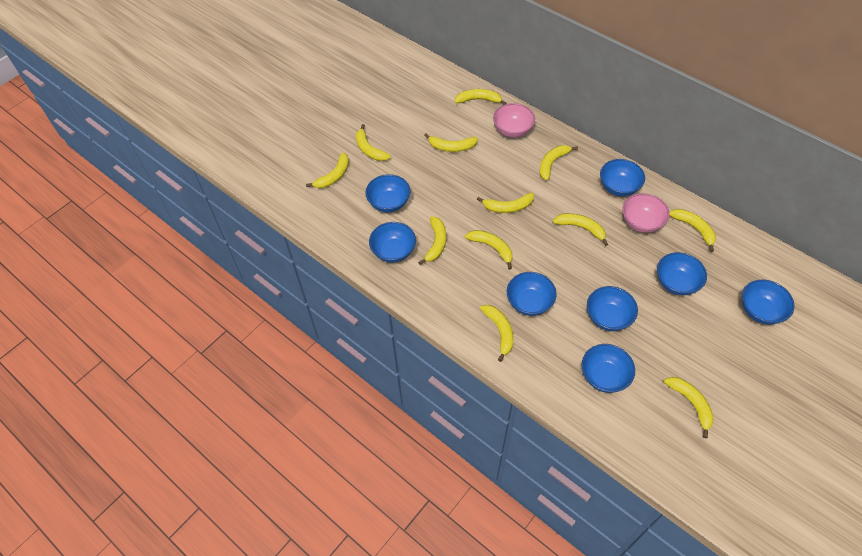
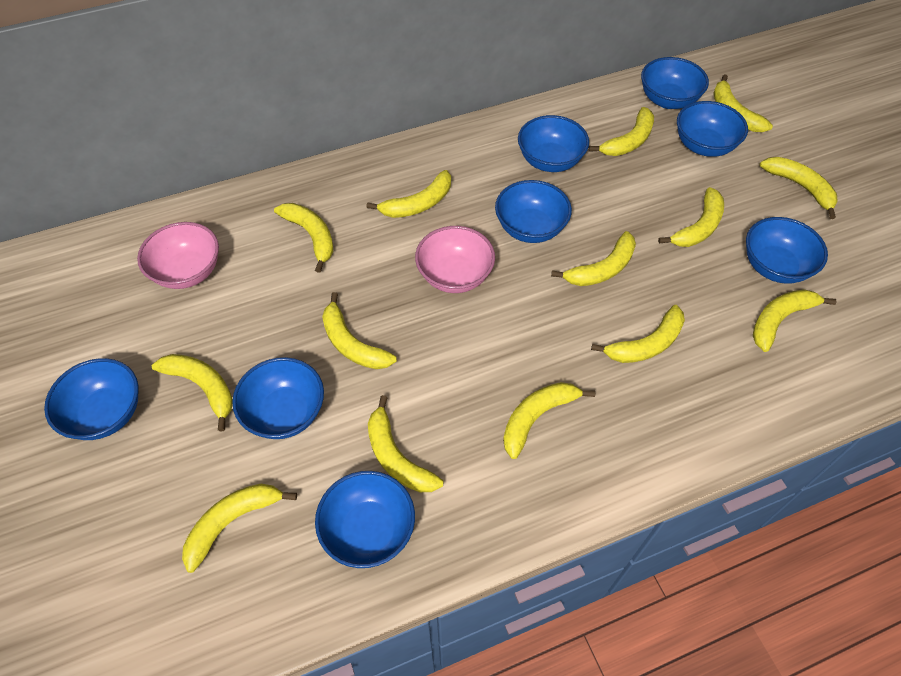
yellow banana: 12 -> 14

